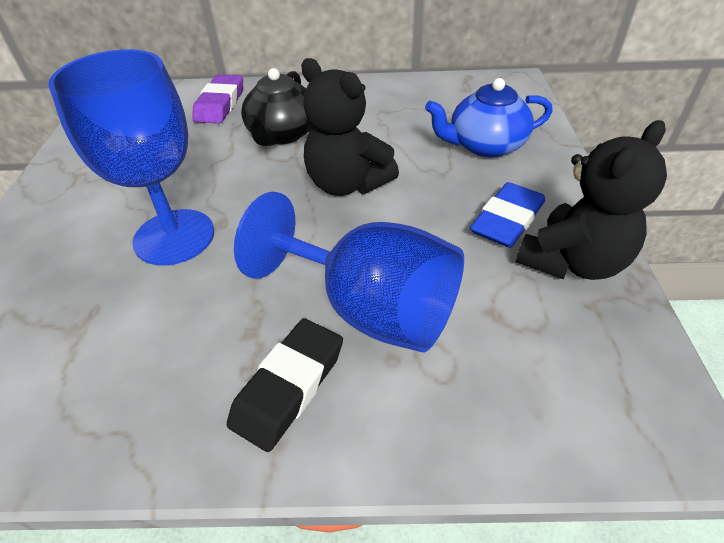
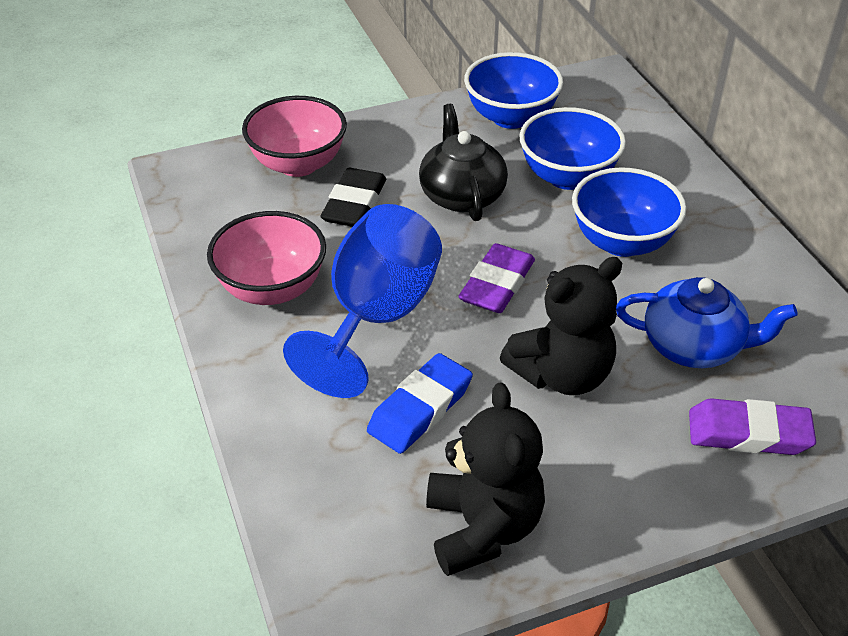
blue bowl: 0 -> 3
blue goblet: 2 -> 1
pink bowl: 0 -> 2
purple eraser: 1 -> 2

